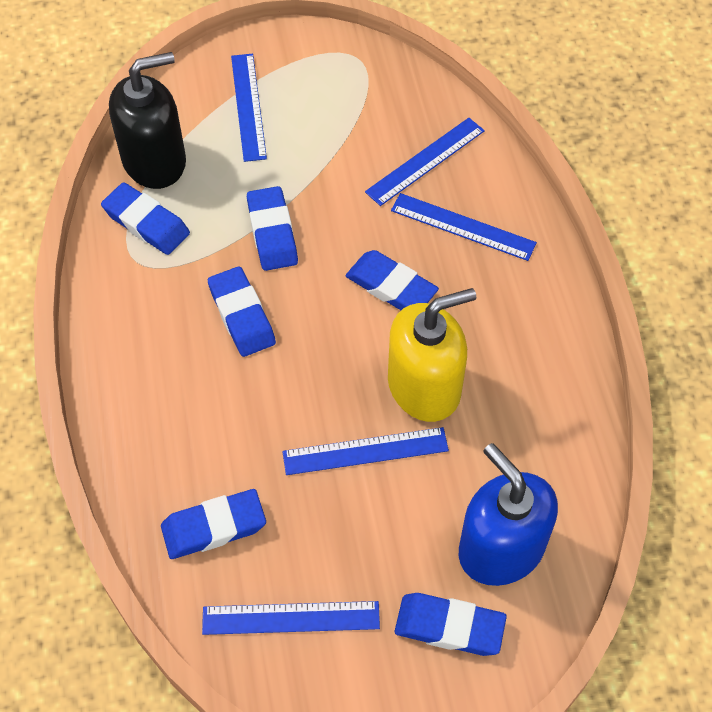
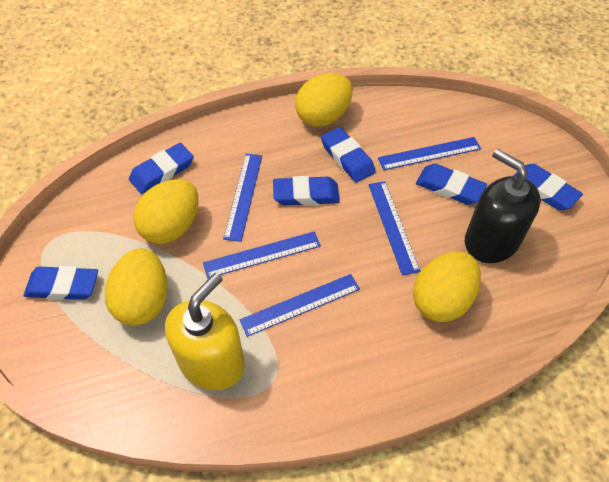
blue soap dispenser: 1 -> 0
yellow egg: 0 -> 4

